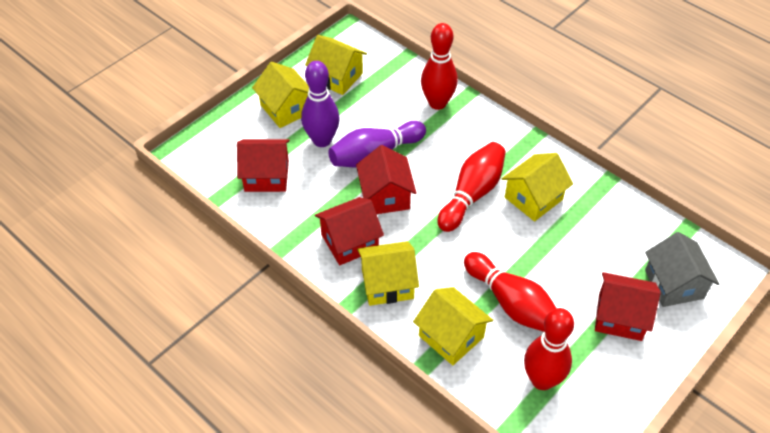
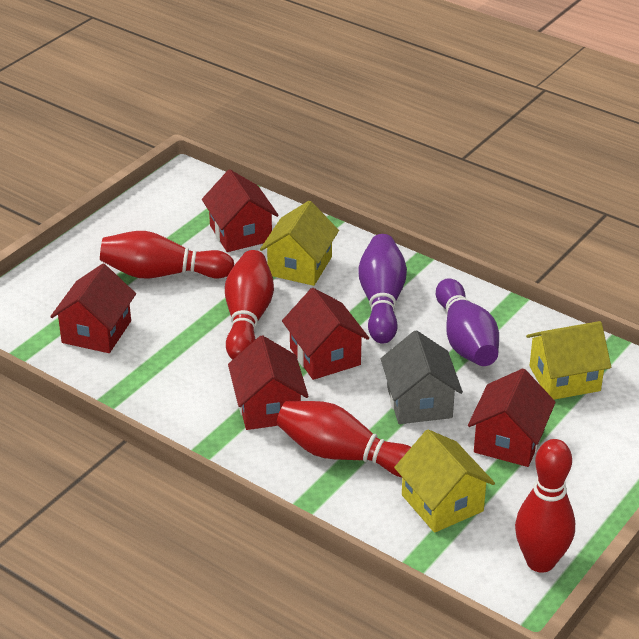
red house: 4 -> 5
yellow house: 5 -> 3

